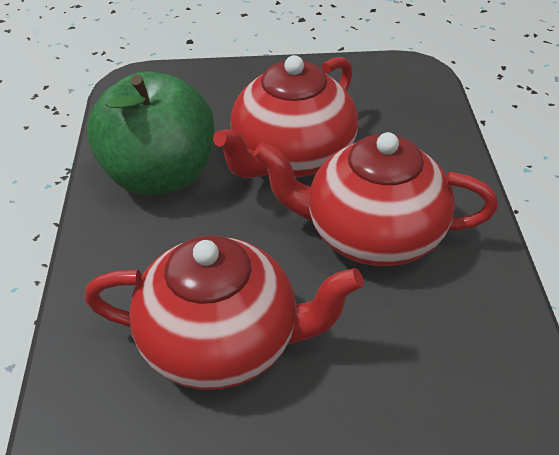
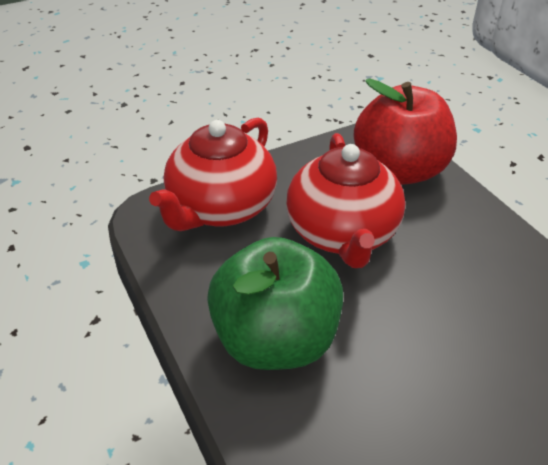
red apple: 0 -> 1
red teapot: 3 -> 2

